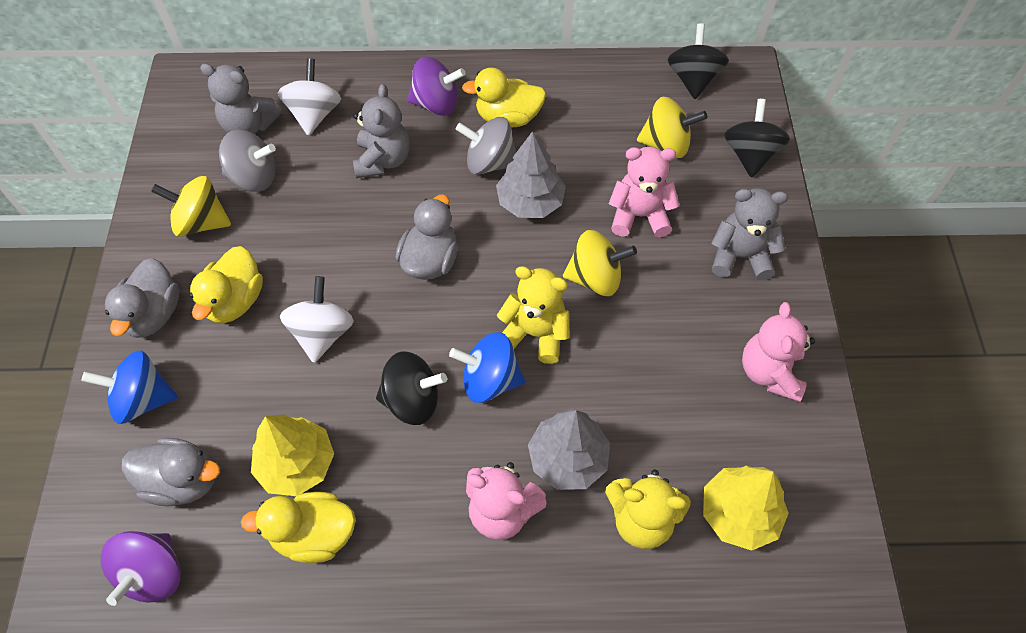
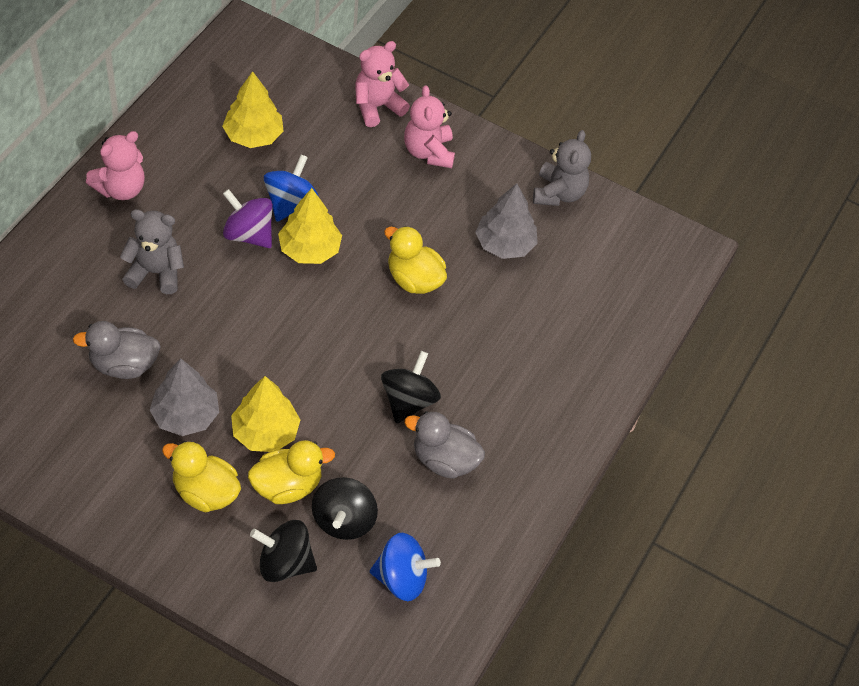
grey duck: 3 -> 2
grey spinning top: 2 -> 0
grey teddy bear: 3 -> 2
purple spinning top: 2 -> 1
white spinning top: 2 -> 0
yellow spinning top: 3 -> 0
yellow teddy bear: 2 -> 0
yellow tree: 2 -> 3

